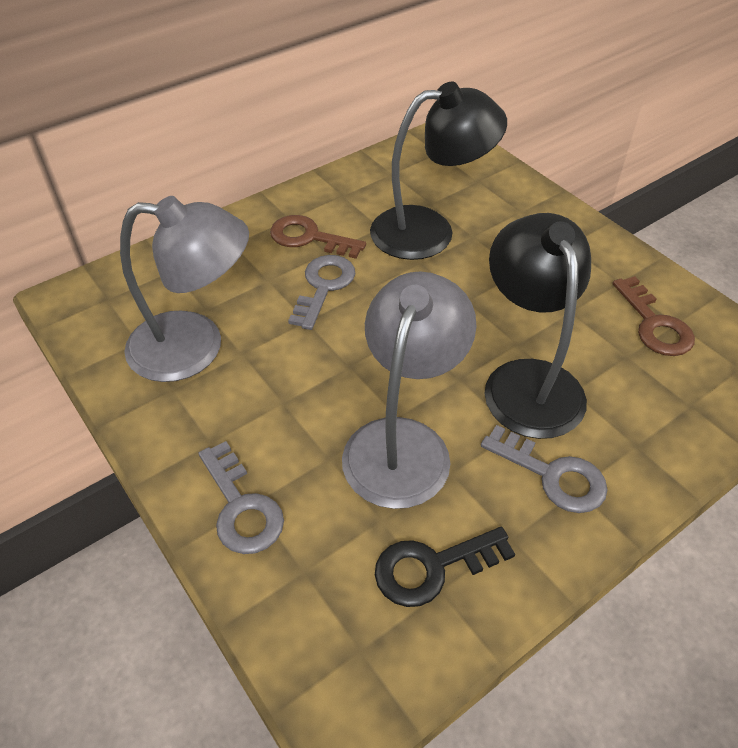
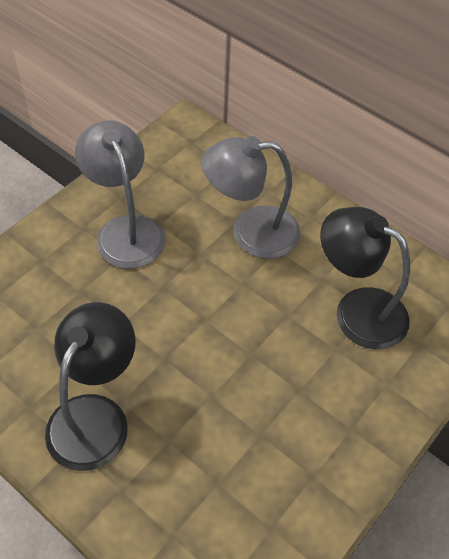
black key: 1 -> 0
brown key: 2 -> 0
grey key: 3 -> 0

